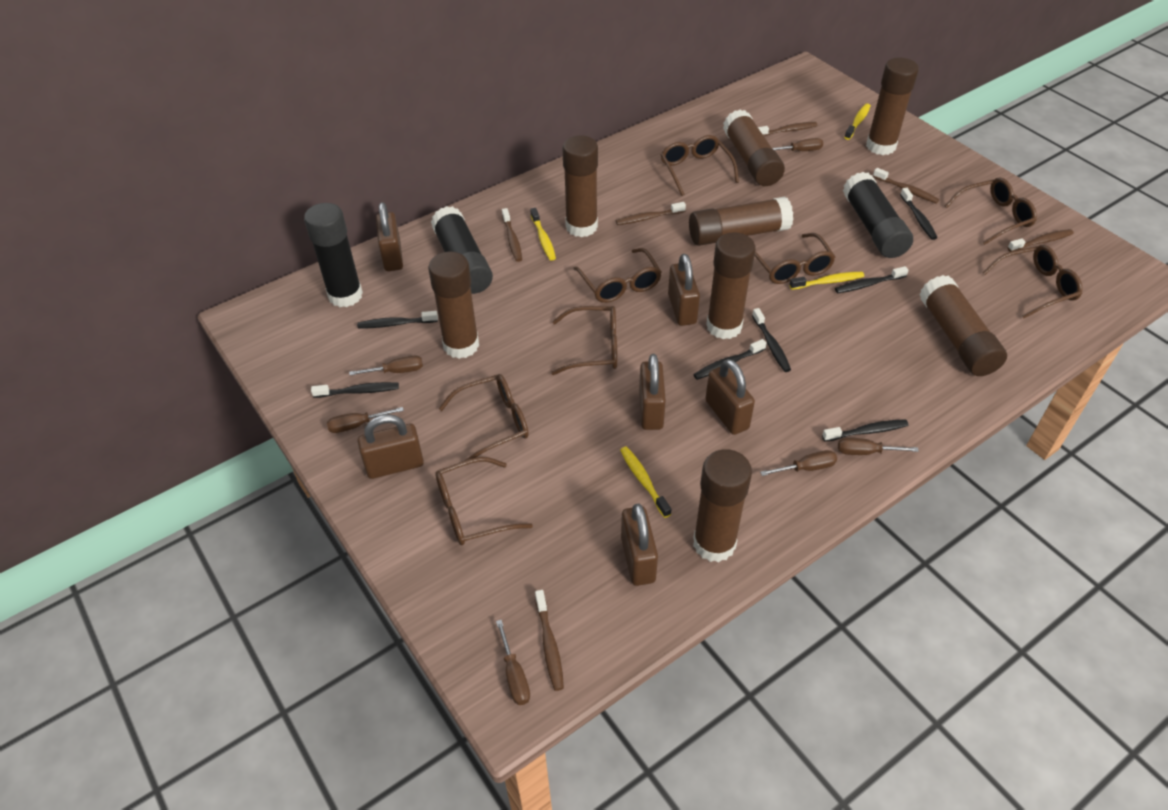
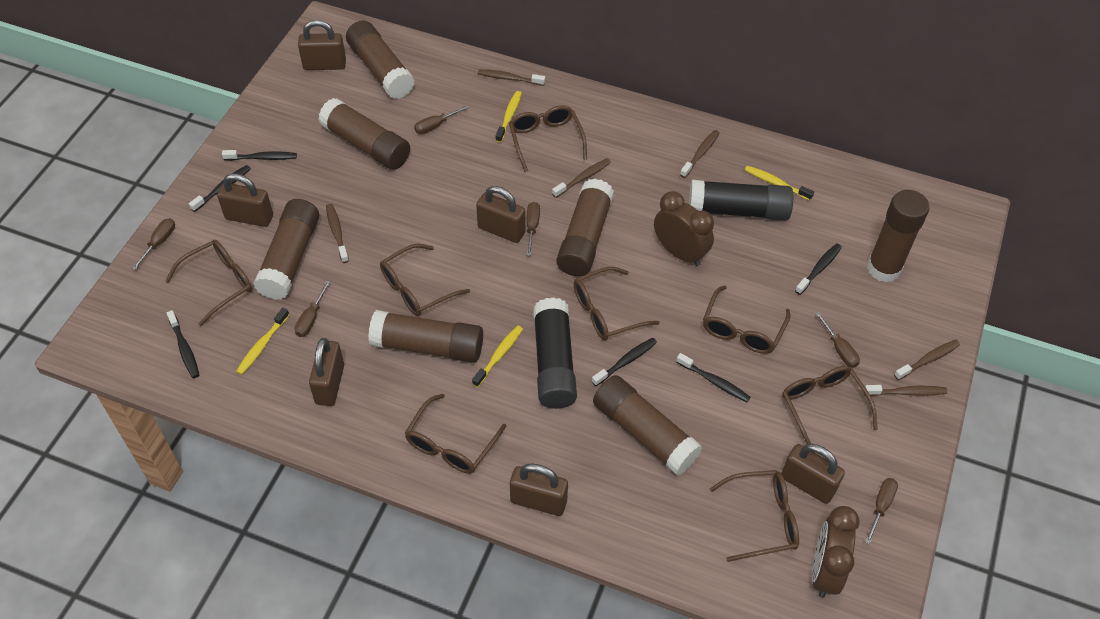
black glue stick: 3 -> 2
black toothbrush: 7 -> 6
brown clock: 0 -> 2
brown glue stick: 8 -> 7

